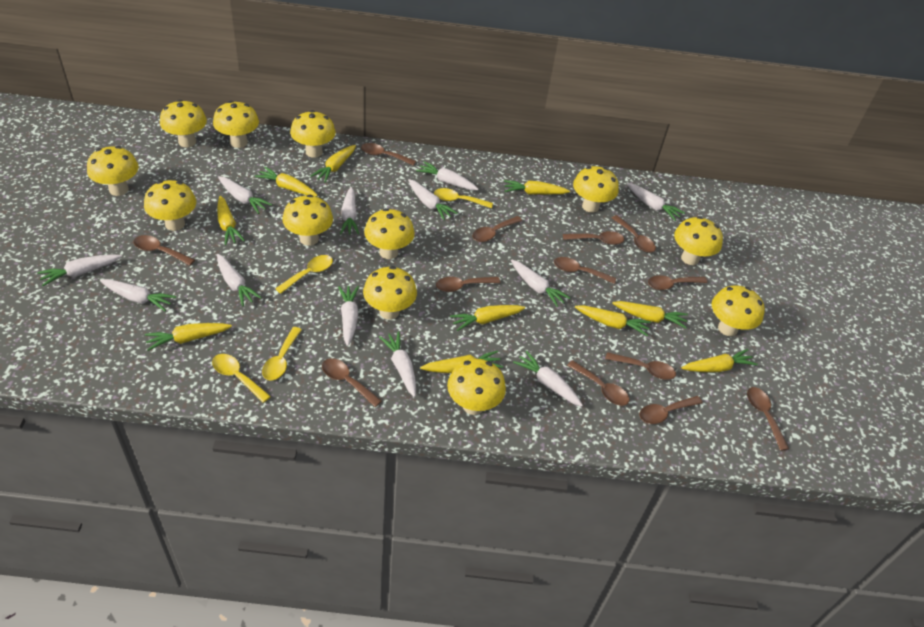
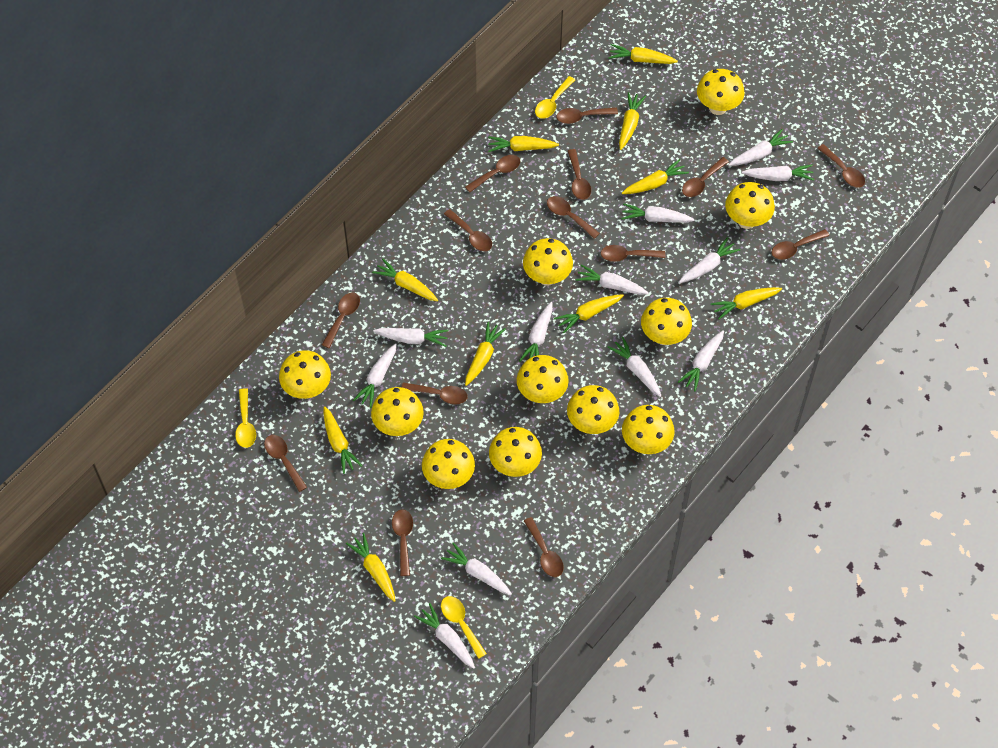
brown spoon: 13 -> 14
yellow mushroom: 12 -> 11
yellow spoon: 4 -> 3

